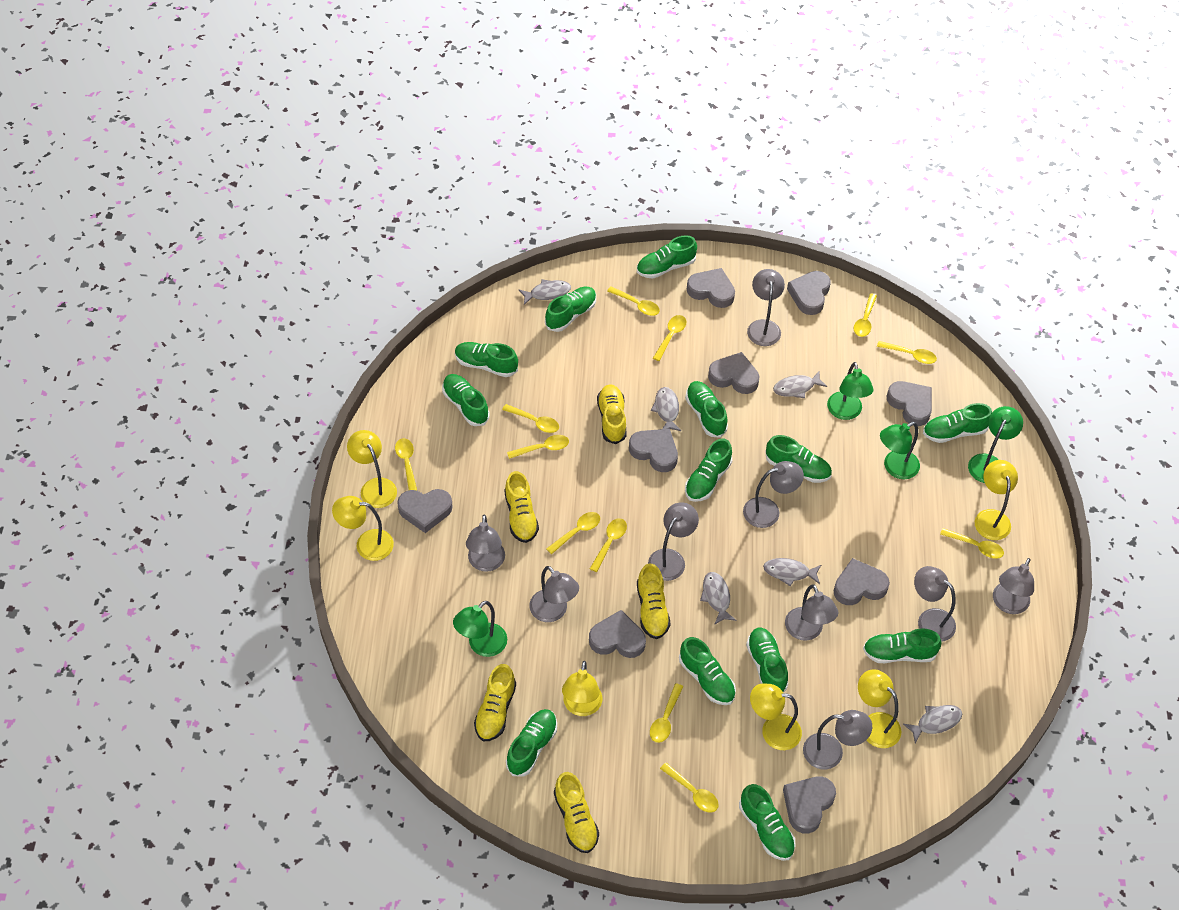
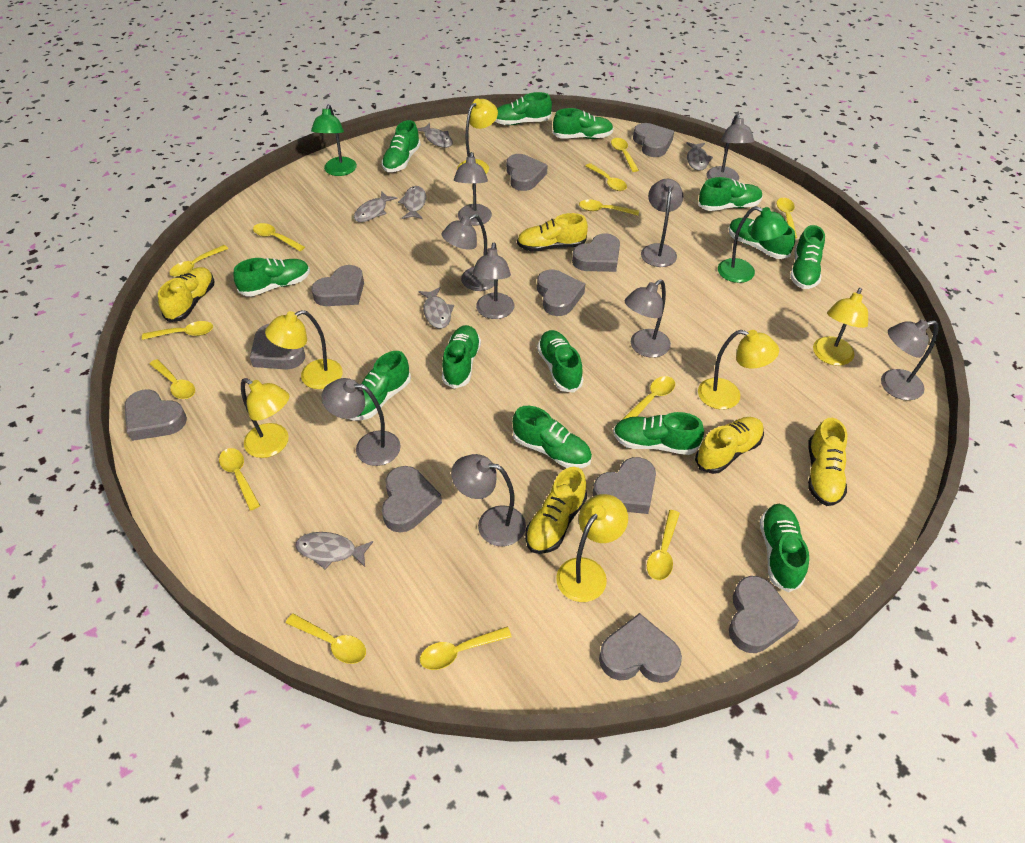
green lamp: 4 -> 2
grey heart: 9 -> 11
yellow spoon: 12 -> 13

